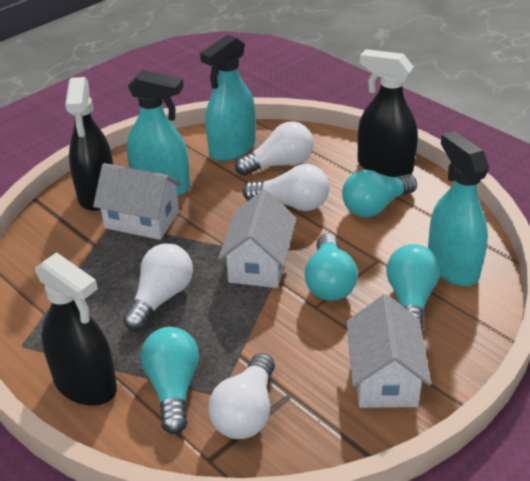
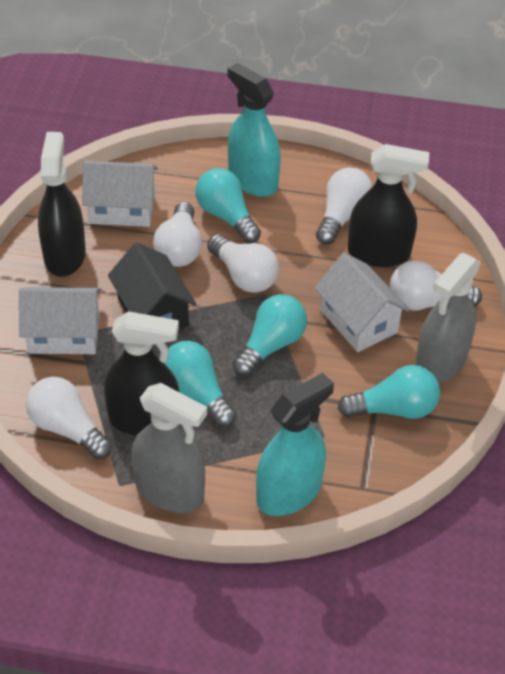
black house: 0 -> 1
grey spray bottle: 0 -> 2
turquoise spray bottle: 3 -> 2
white light bulb: 4 -> 5

